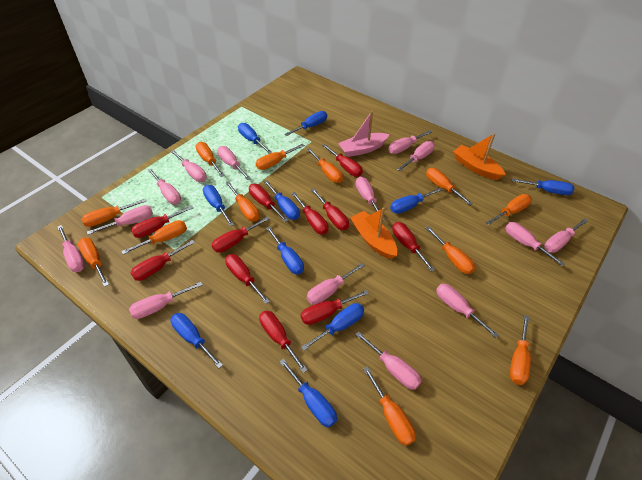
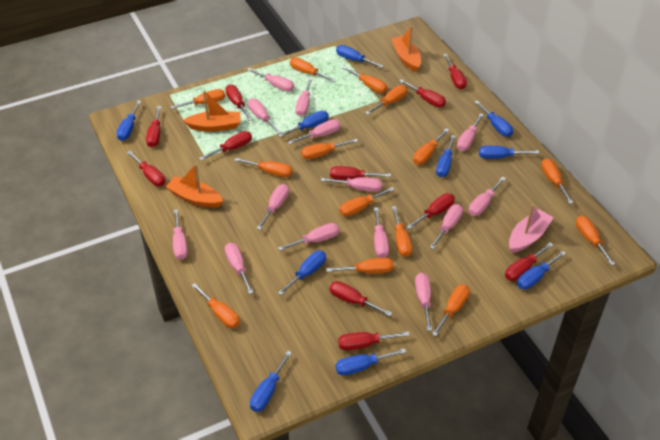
orange boat: 2 -> 3
orange screwdriver: 12 -> 14

